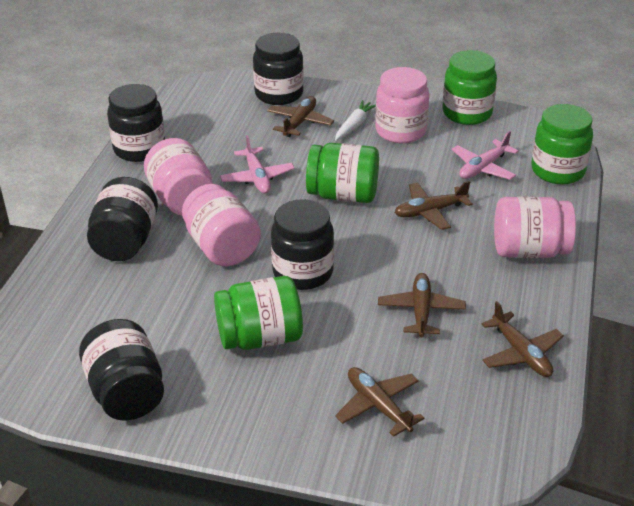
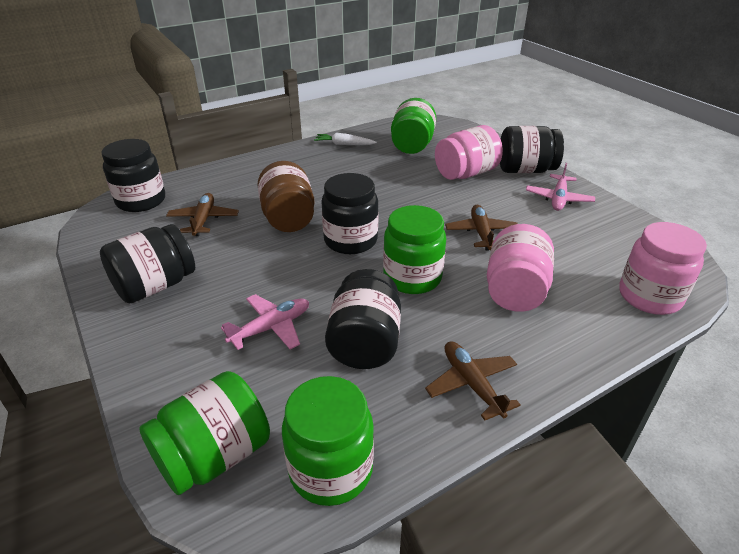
brown jar: 0 -> 1
brown plane: 5 -> 3
pink jar: 4 -> 3

